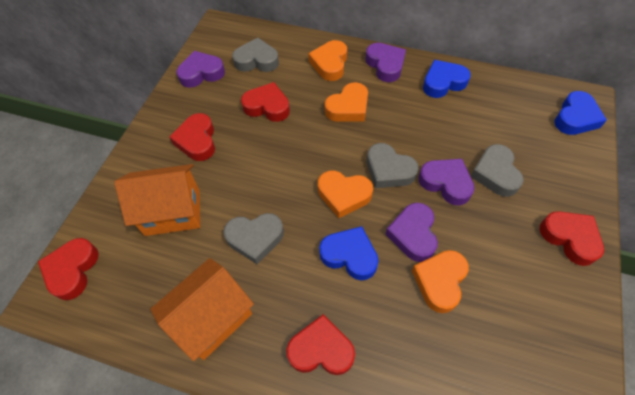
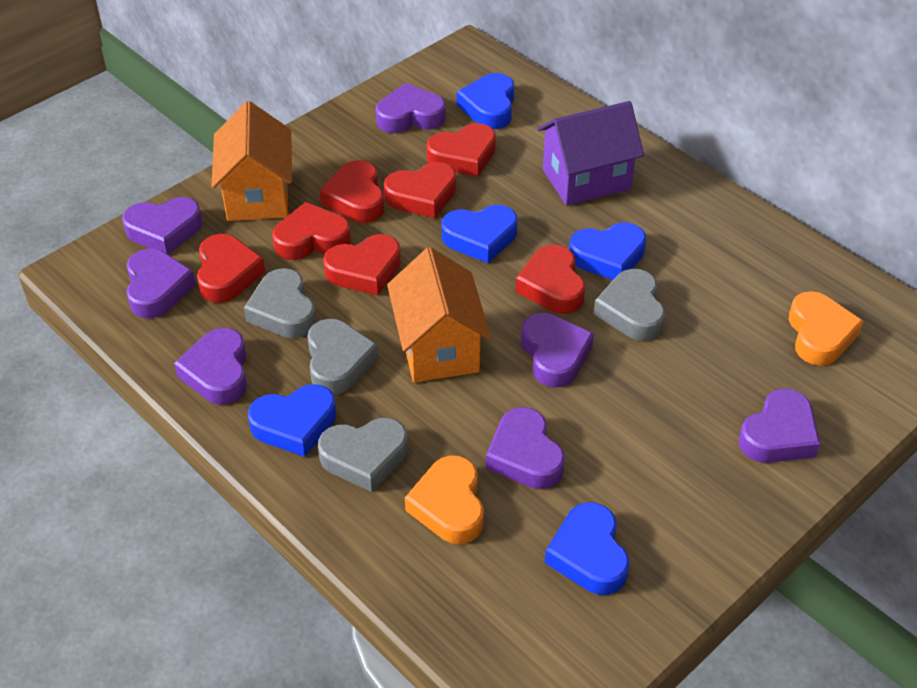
blue heart: 3 -> 5
orange heart: 4 -> 2
purple heart: 4 -> 7
purple house: 0 -> 1
red heart: 5 -> 7

